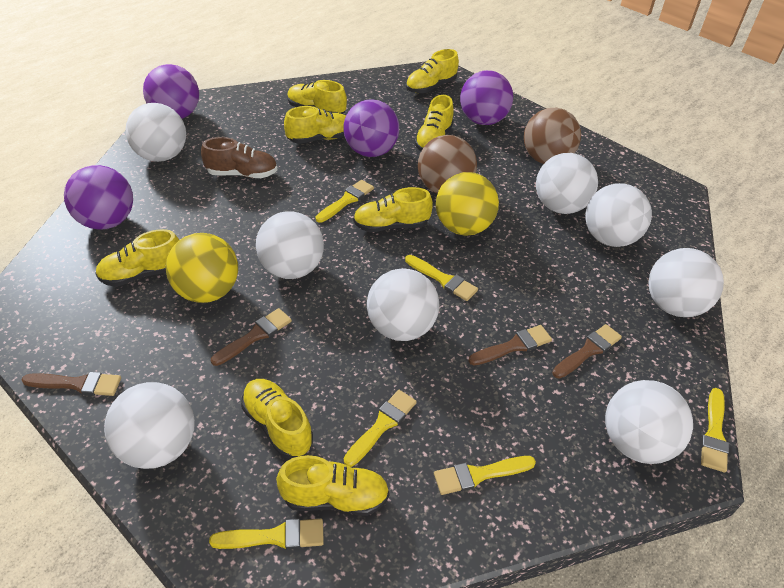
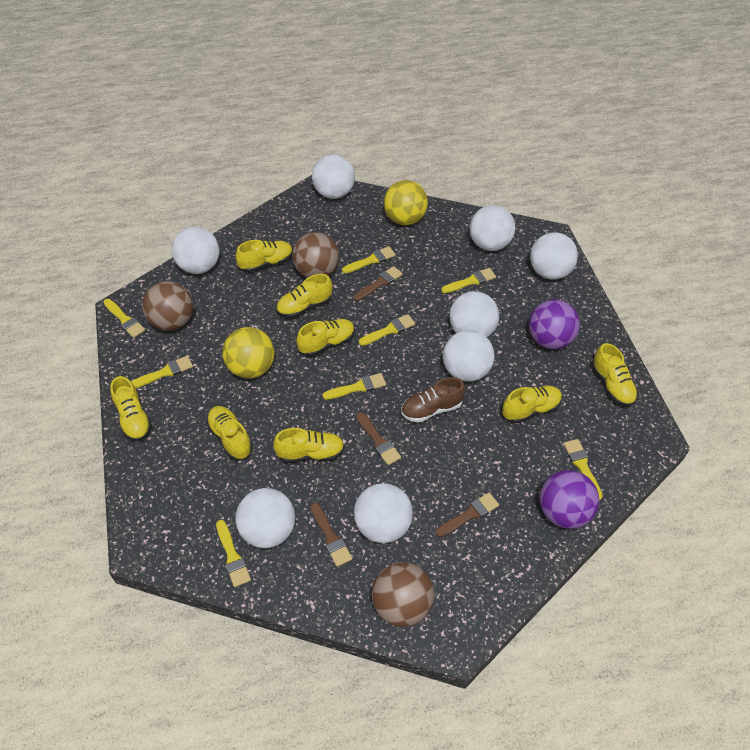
brown ball: 2 -> 3
purple ball: 4 -> 2
yellow brush: 6 -> 8

